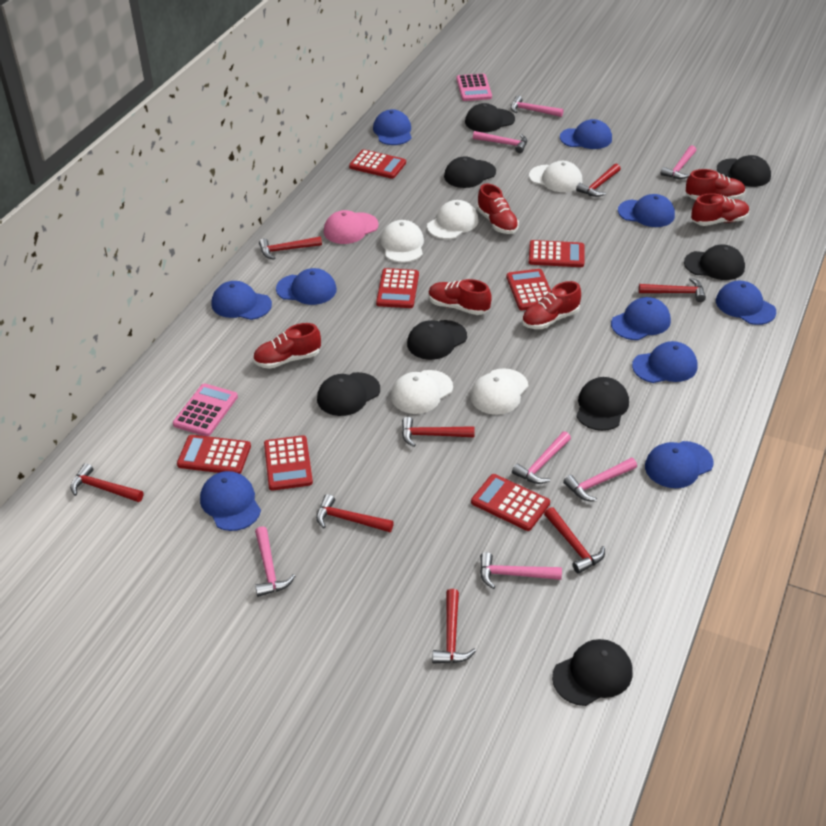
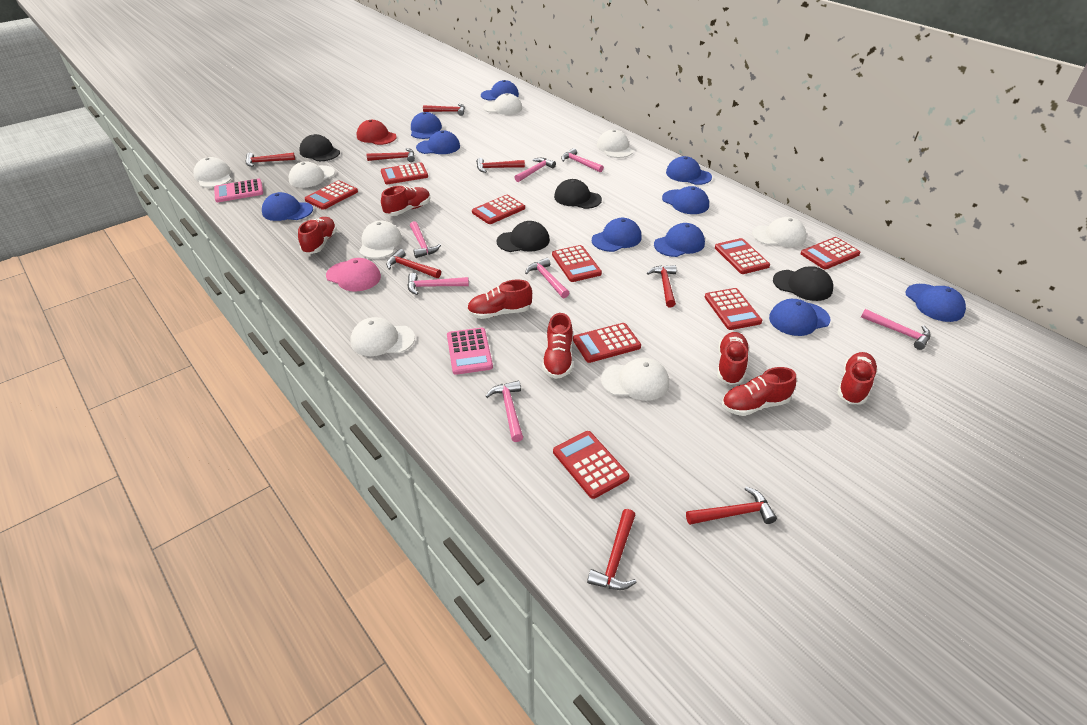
black cap: 8 -> 4
red calculator: 7 -> 9
red cap: 0 -> 1
red shoe: 6 -> 7
white cap: 5 -> 8

